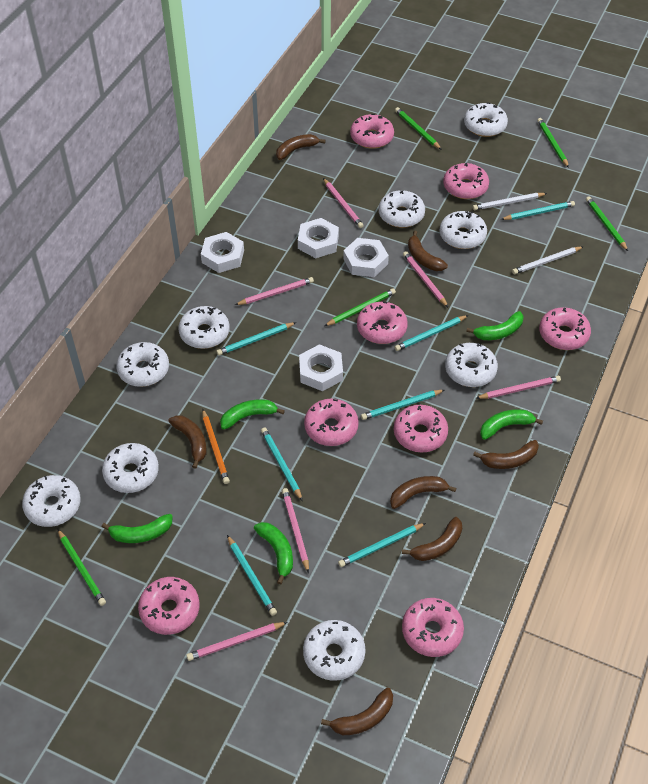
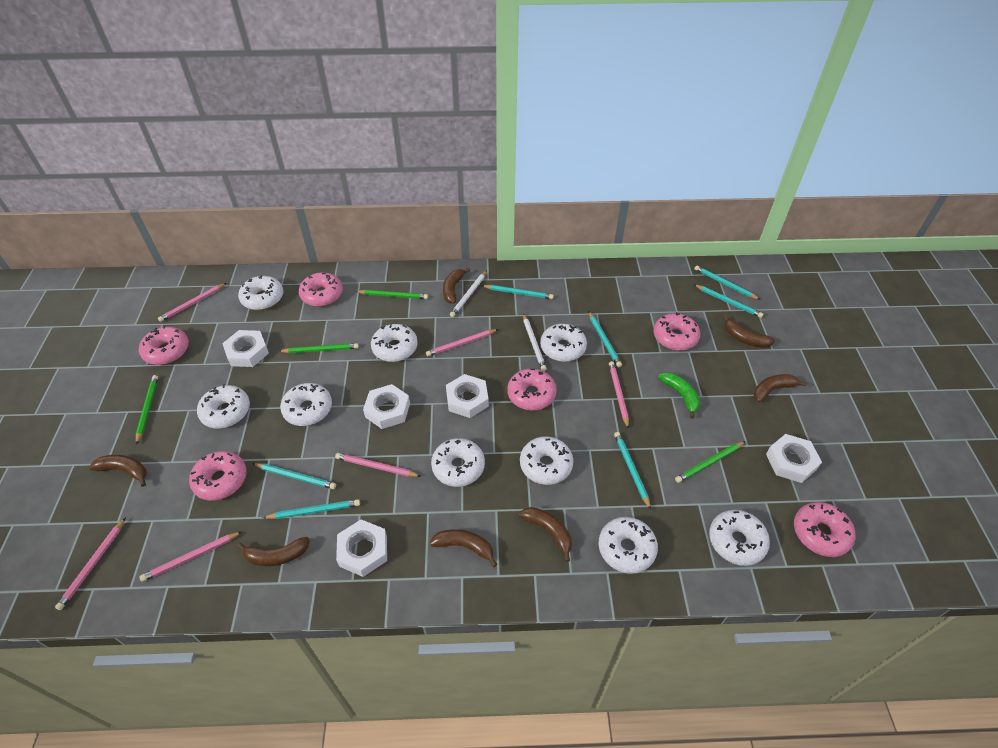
green banana: 5 -> 1
green pencil: 5 -> 4
orange pencil: 1 -> 0
pink donut: 8 -> 6
white nut: 4 -> 5

